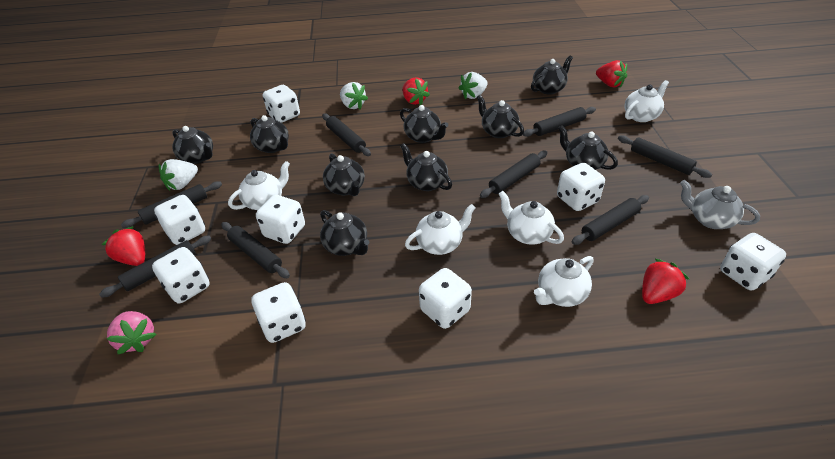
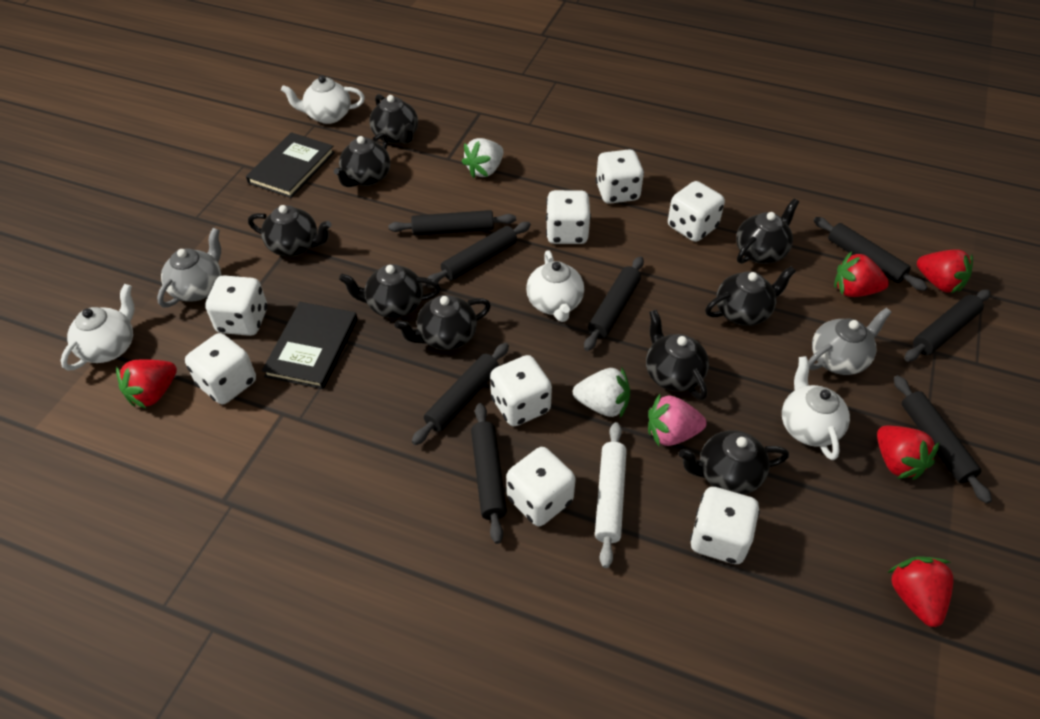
black book: 0 -> 2
grey teapot: 1 -> 2
red strawberry: 4 -> 5
white rolling pin: 0 -> 1
white strawberry: 3 -> 2
white teapot: 5 -> 4

